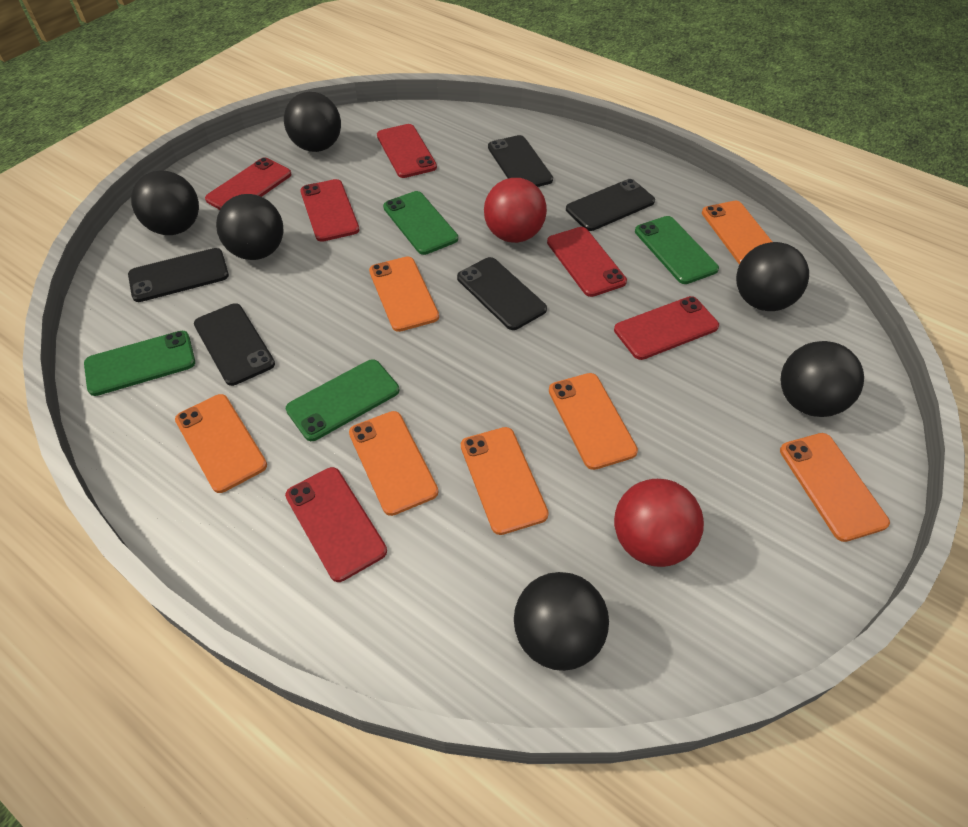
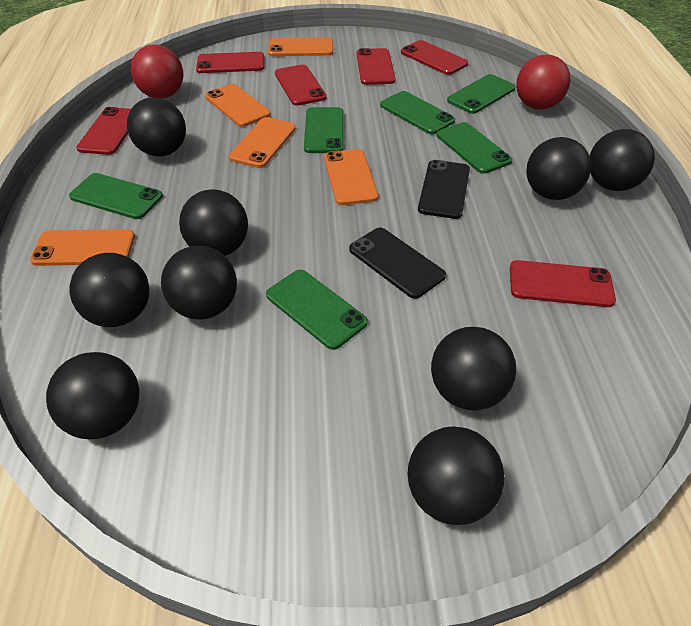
black ball: 6 -> 9
black phone: 5 -> 2
green phone: 4 -> 6
orange phone: 7 -> 5

